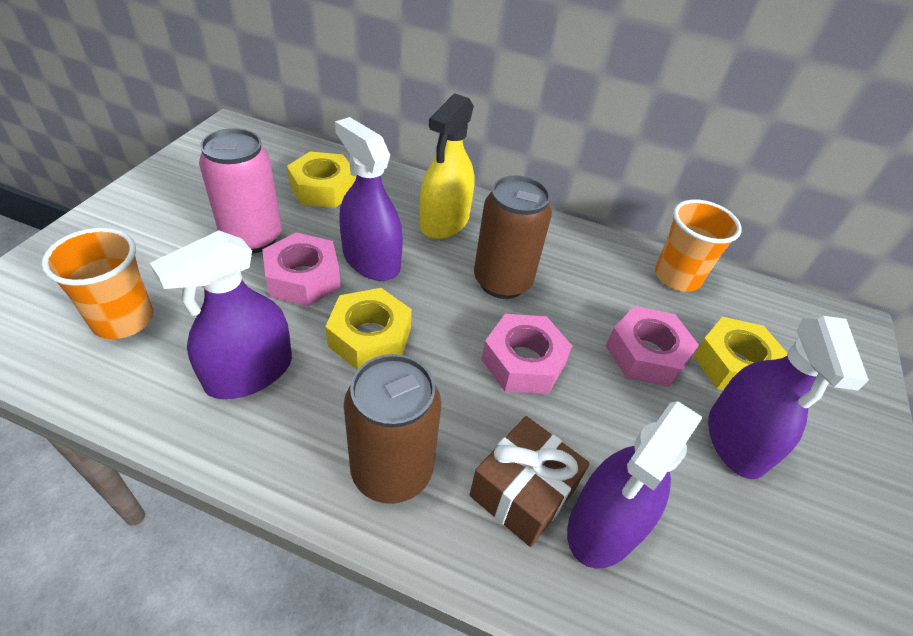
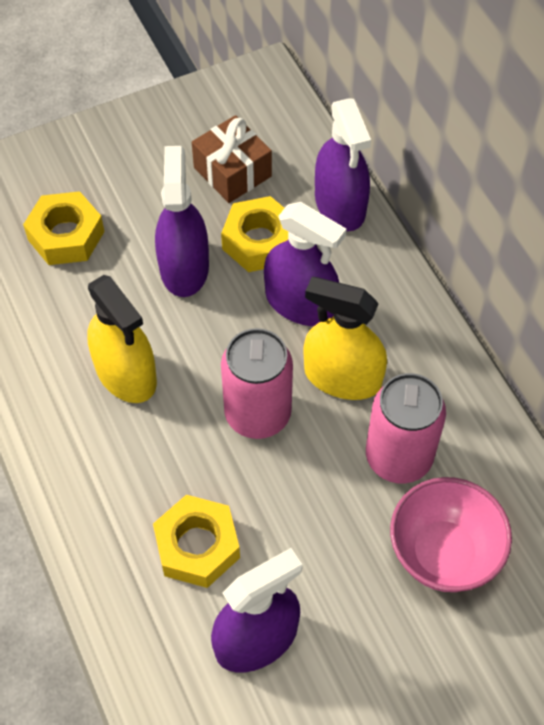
brown can: 2 -> 0
orange cup: 2 -> 0
pink bowl: 0 -> 1
pink can: 1 -> 2
pink nut: 3 -> 0
yellow spray bottle: 1 -> 2

